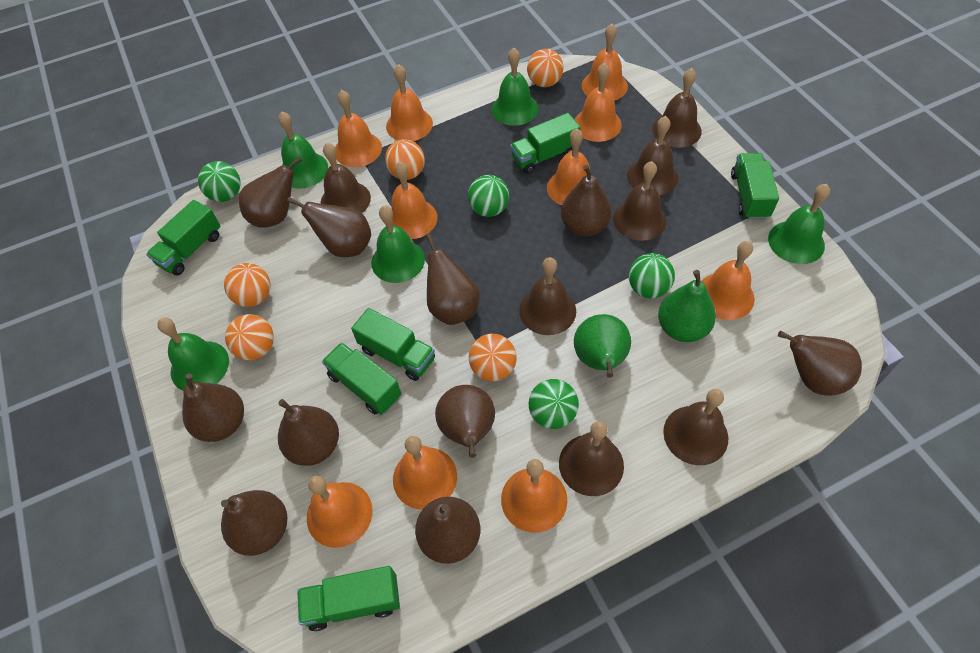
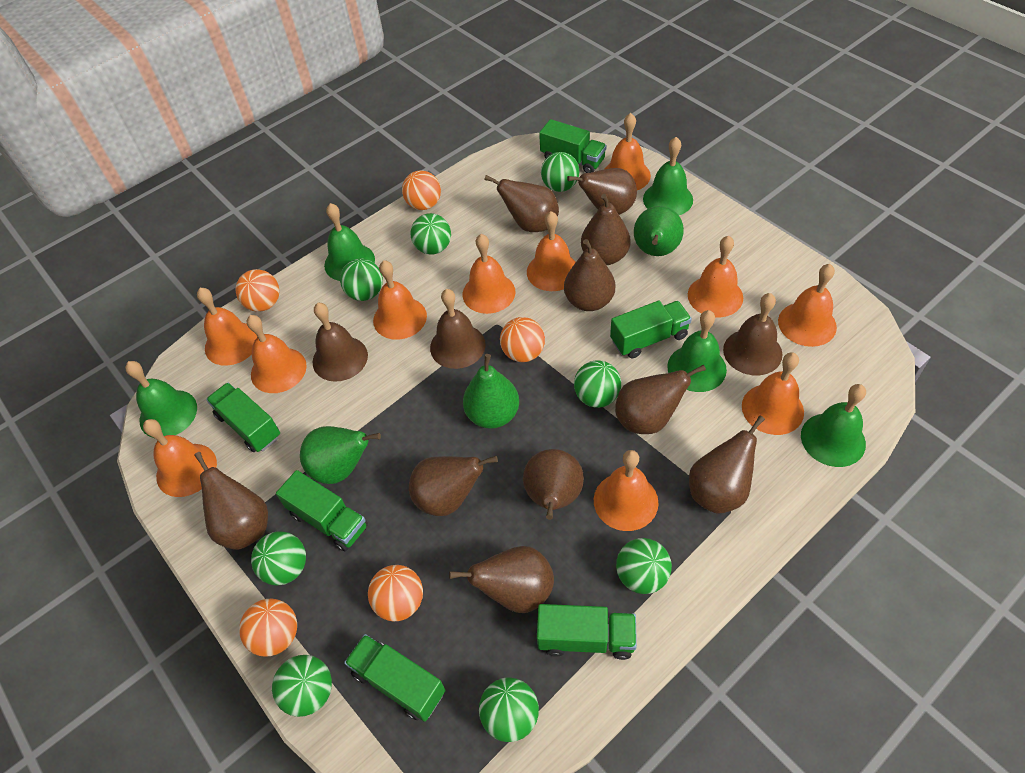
brown bell: 7 -> 3
green ball: 4 -> 8
green pear: 2 -> 3
orange bell: 10 -> 11

